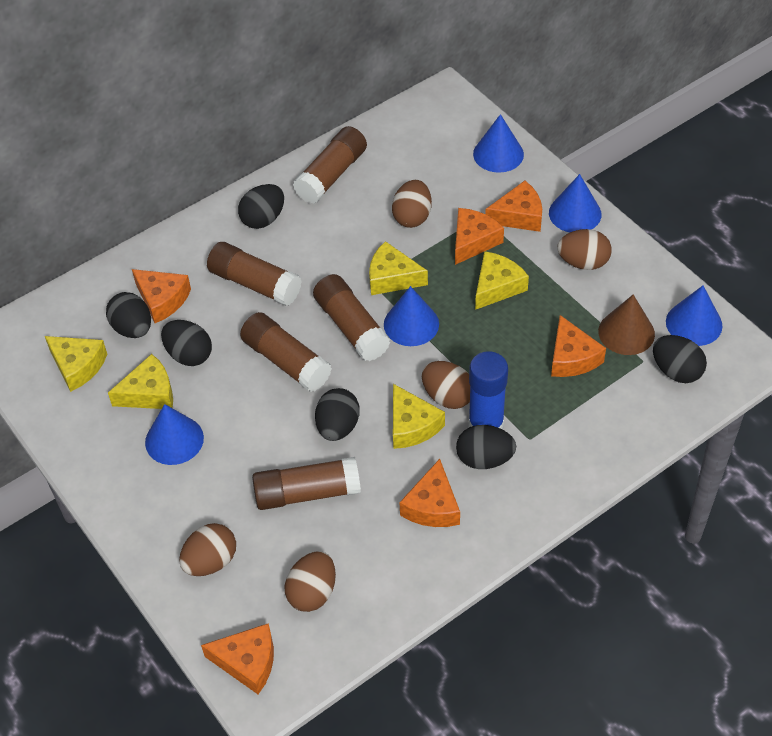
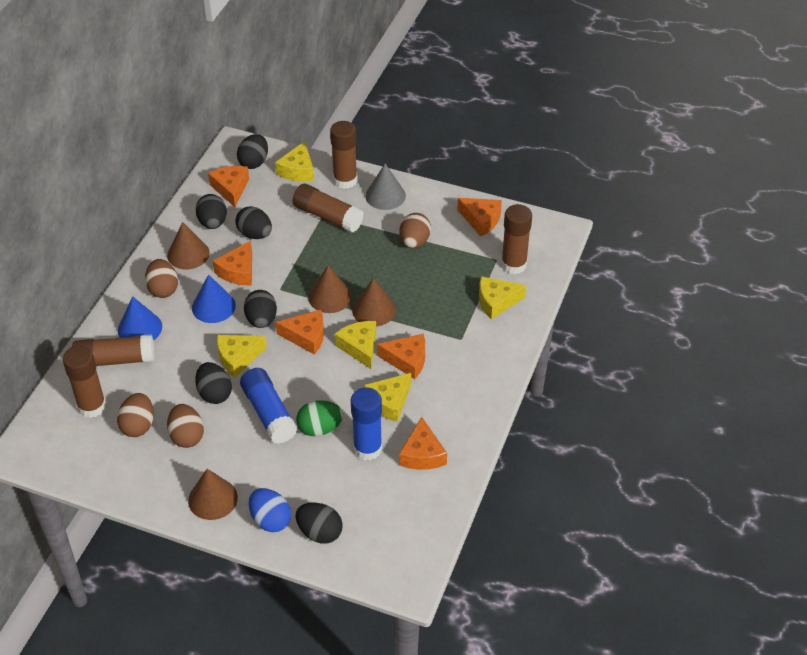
blue cone: 5 -> 2
blue egg: 0 -> 1
blue glue stick: 1 -> 2
brown cone: 1 -> 4
brown egg: 5 -> 4
green egg: 0 -> 1
grey cone: 0 -> 1

